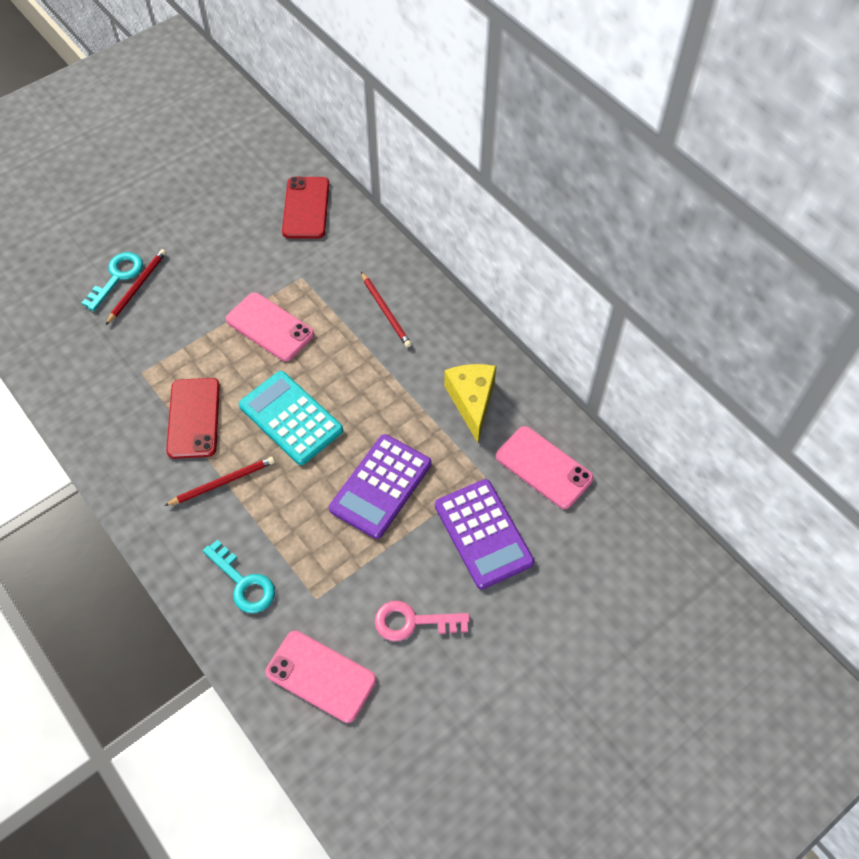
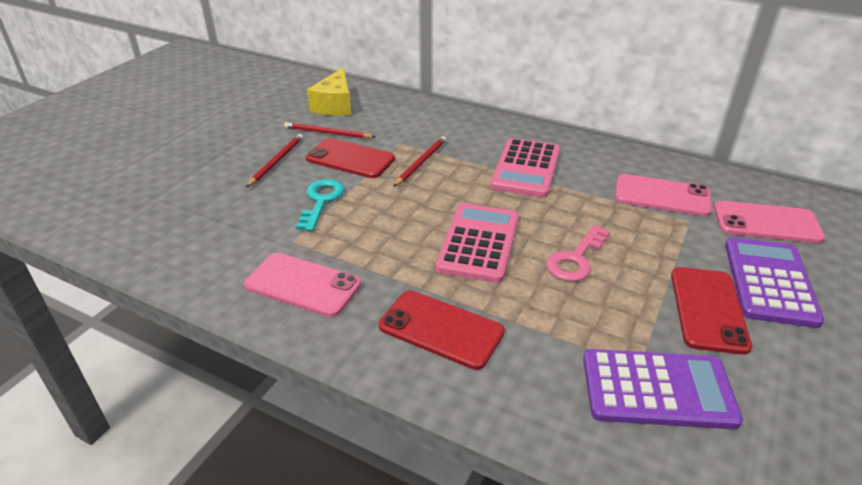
pink calculator: 0 -> 2
red phone: 2 -> 3
turquoise calculator: 1 -> 0
turquoise key: 2 -> 1

